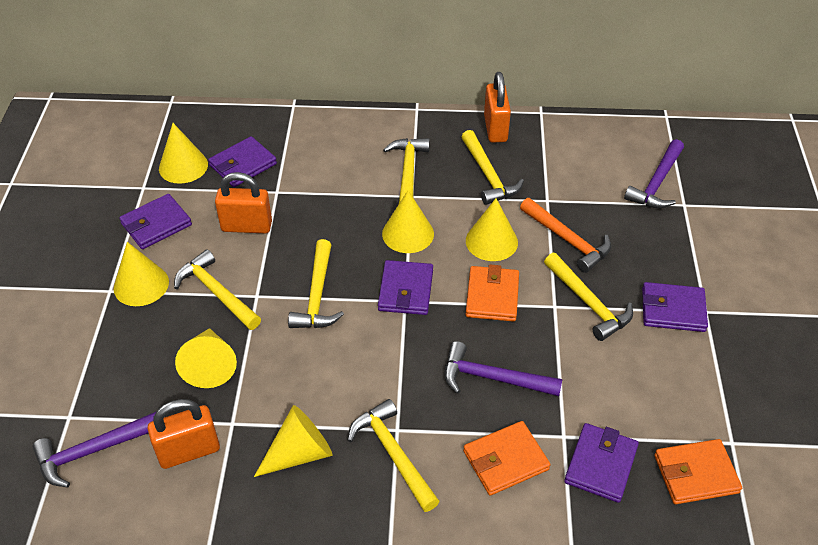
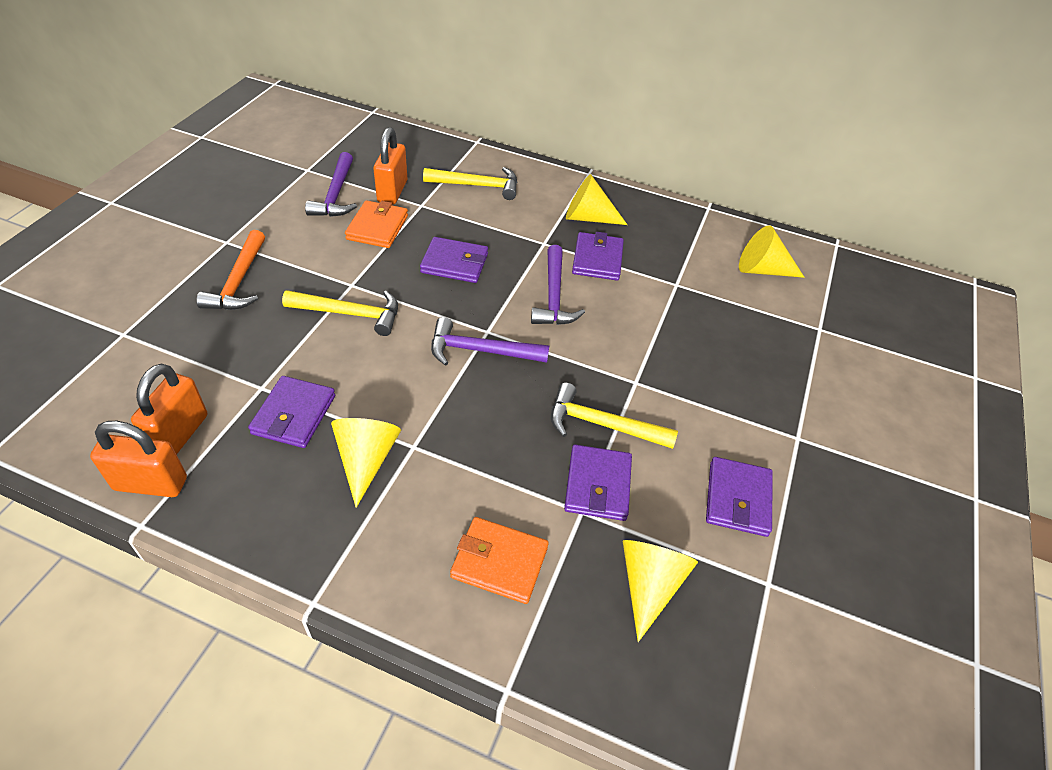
orange wallet: 3 -> 2
yellow cone: 6 -> 4
yellow hammer: 6 -> 3

